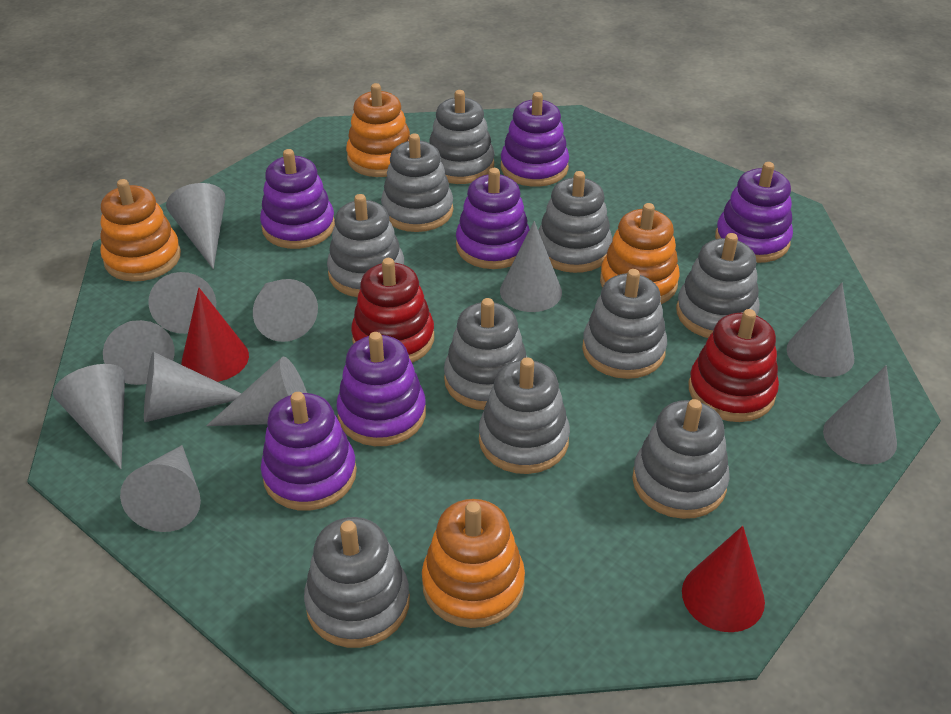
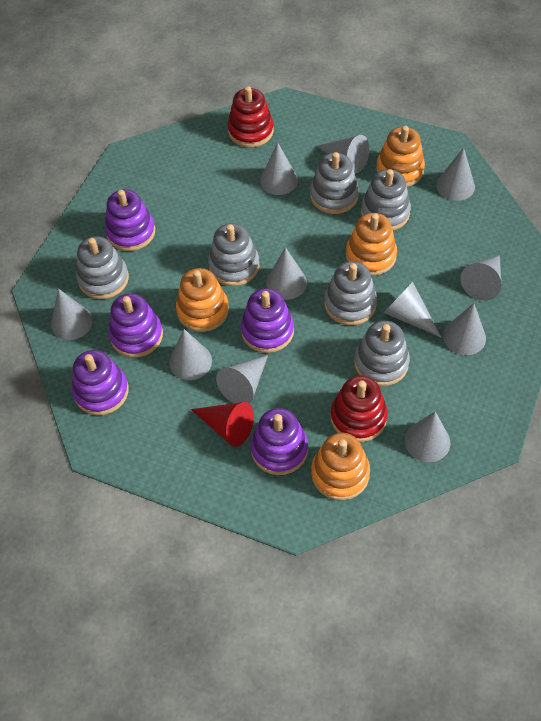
grey stacking toy: 10 -> 6
purple stacking toy: 6 -> 5
red cone: 2 -> 1

